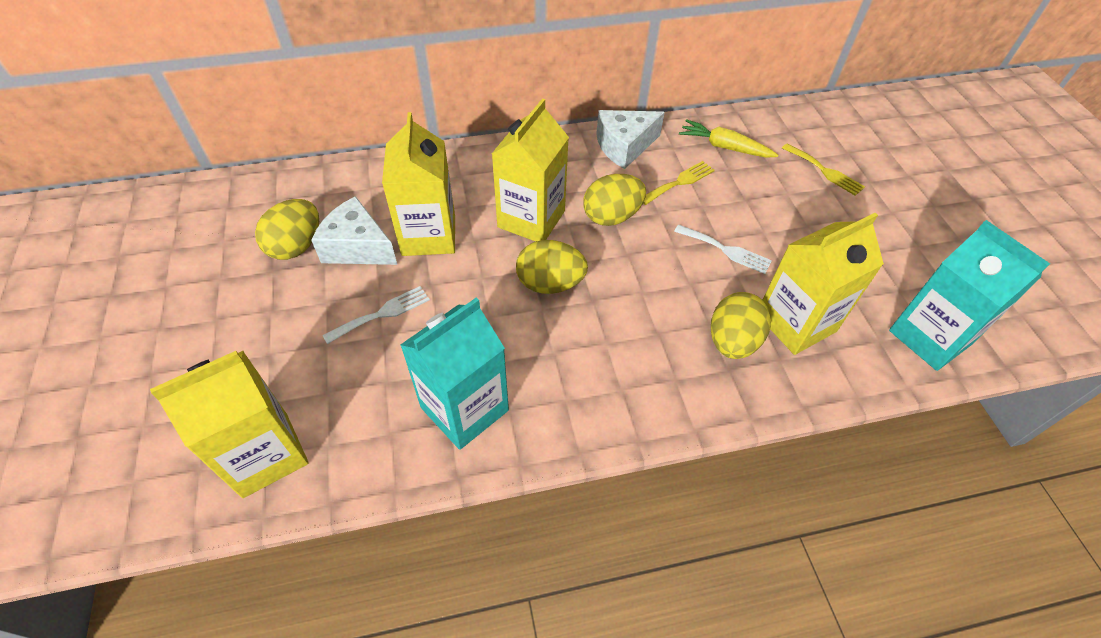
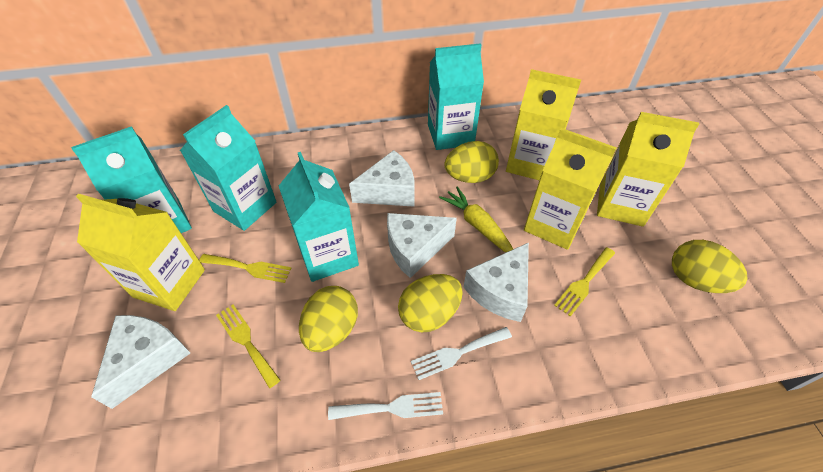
turquoise carton: 2 -> 4
white cheese: 2 -> 4
yellow fork: 2 -> 3

